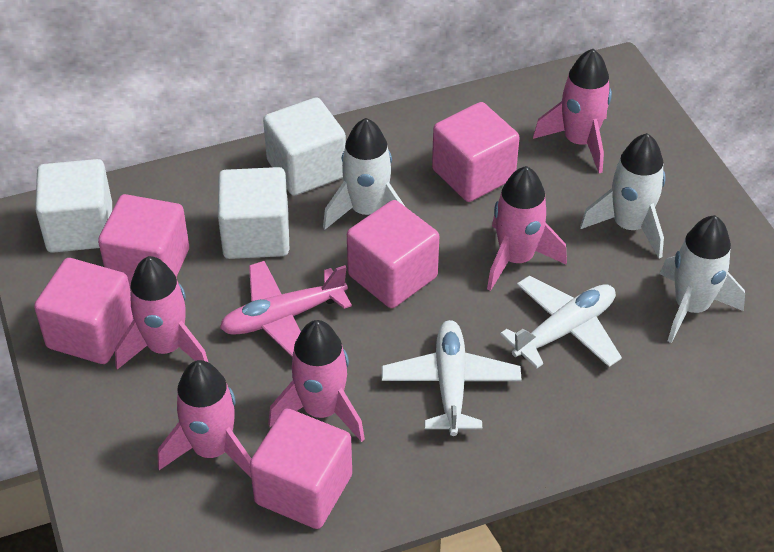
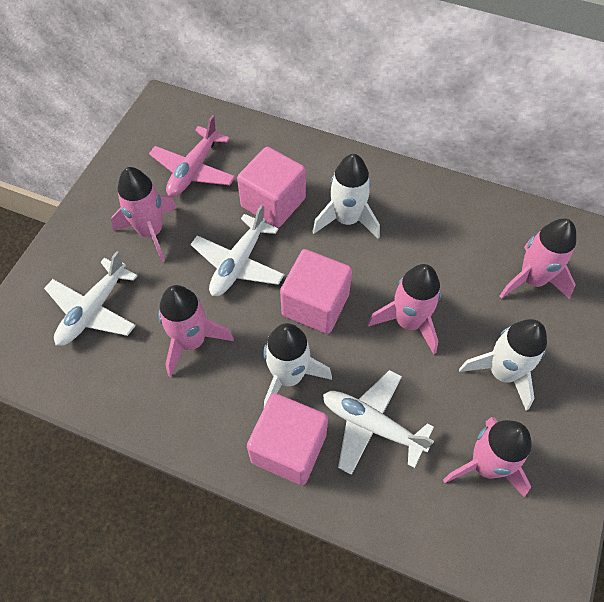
pink cube: 5 -> 3
white cube: 3 -> 0
white plane: 2 -> 3

